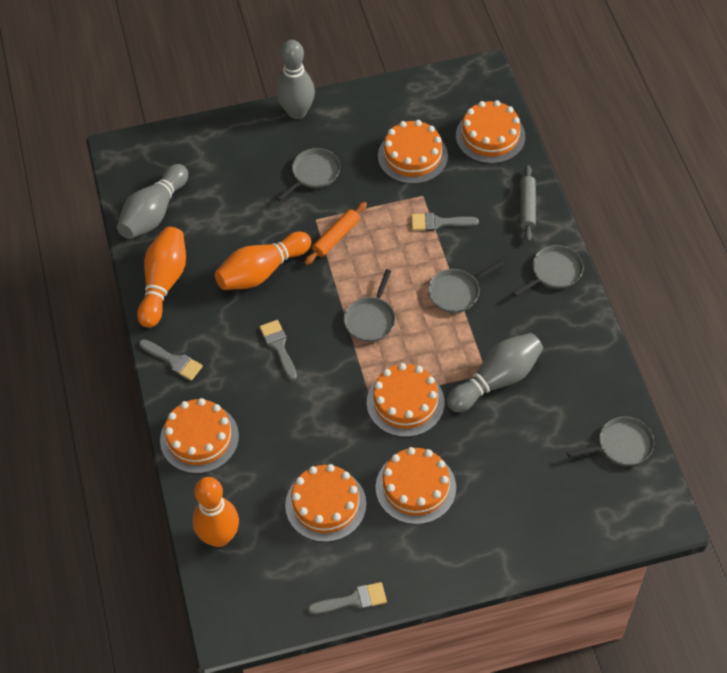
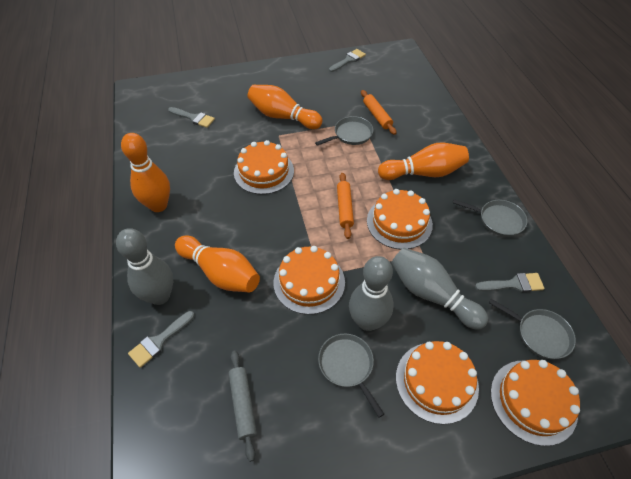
grey pan: 5 -> 4
orange bowling pin: 3 -> 4
orange cake: 6 -> 5
orange rolling pin: 1 -> 2

